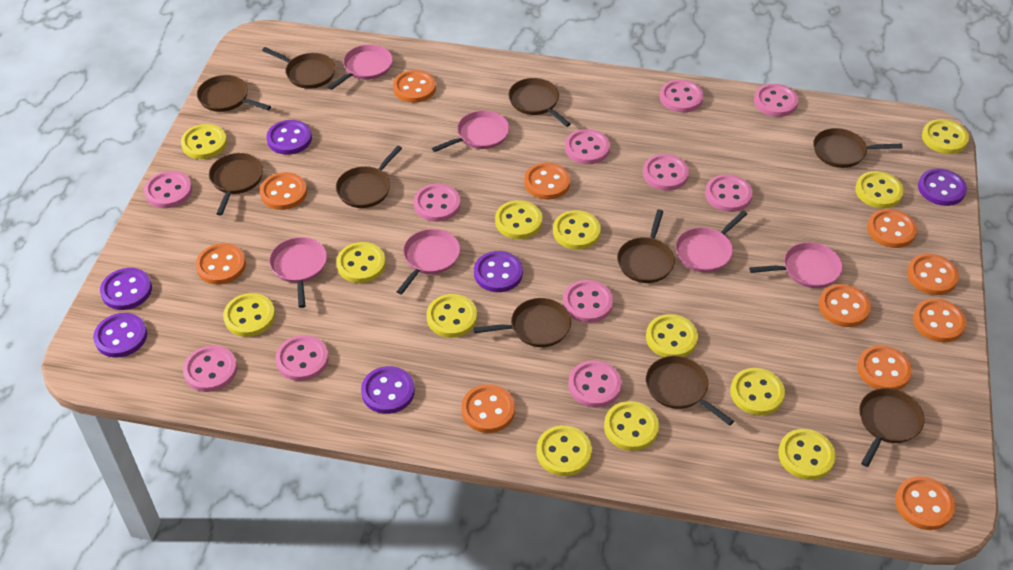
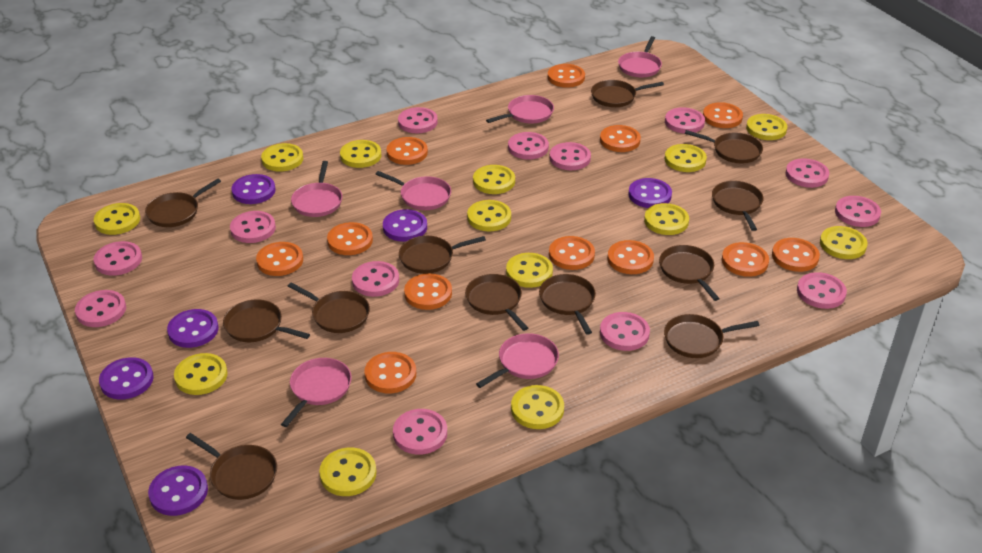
brown pan: 10 -> 12
orange button: 11 -> 12
pink button: 11 -> 13

